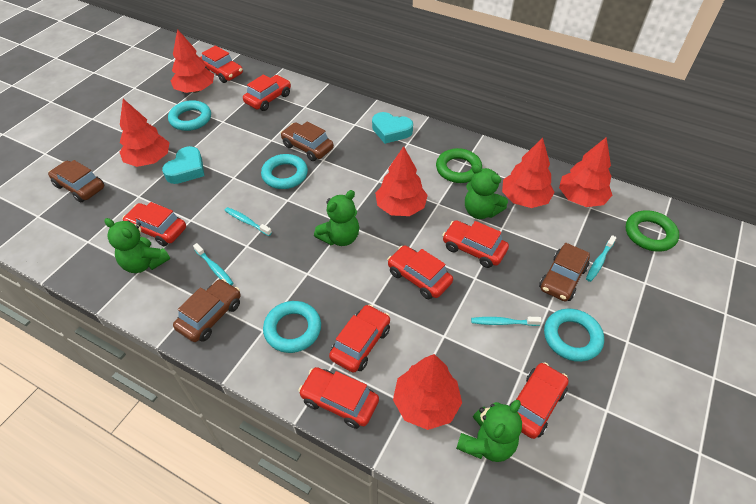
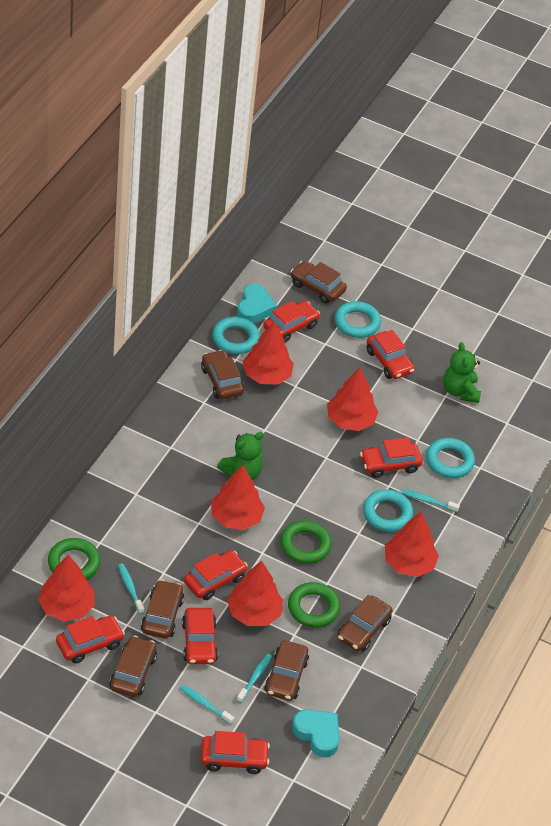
brown car: 4 -> 6
green ring: 2 -> 3
green teddy bear: 4 -> 2
red car: 8 -> 7

